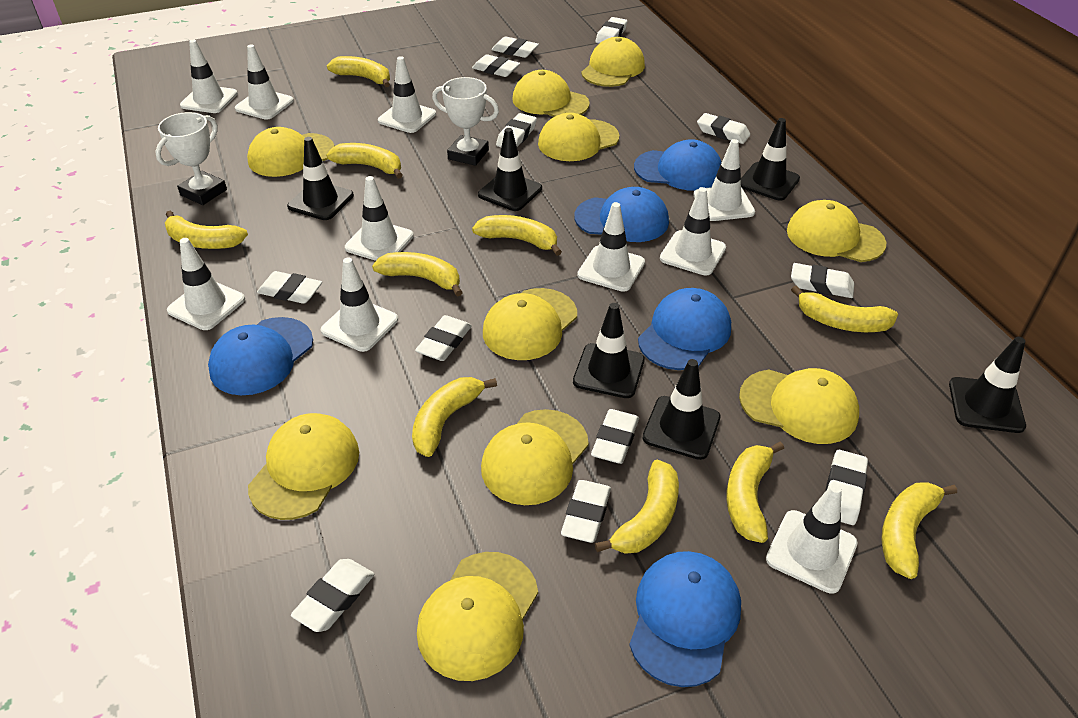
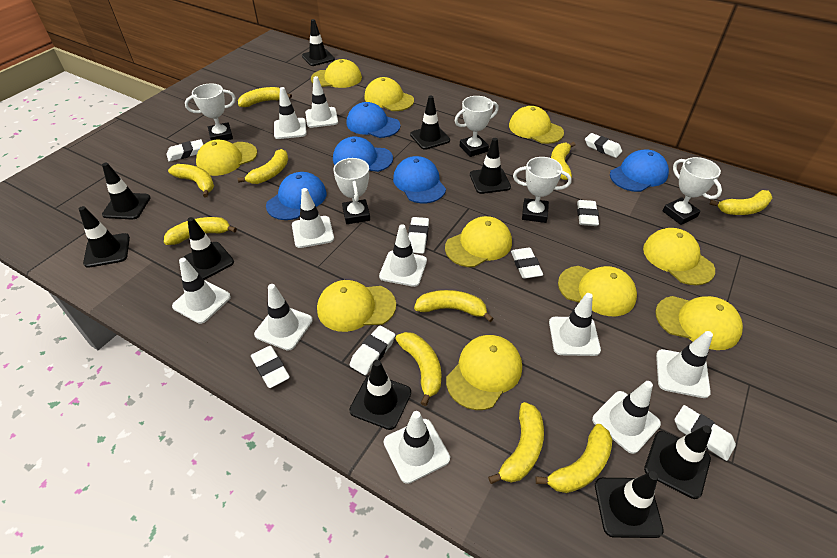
black traffic cone: 6 -> 9
white eraser: 12 -> 8
white trophy: 2 -> 5

